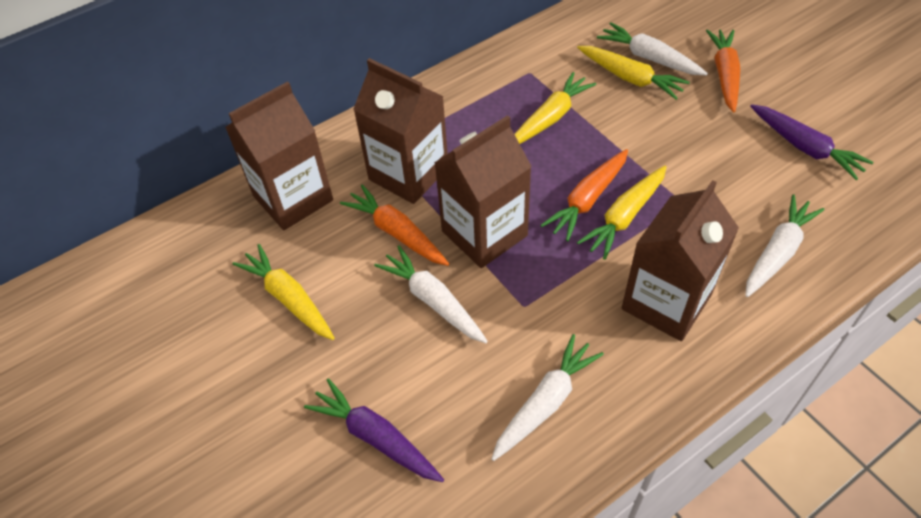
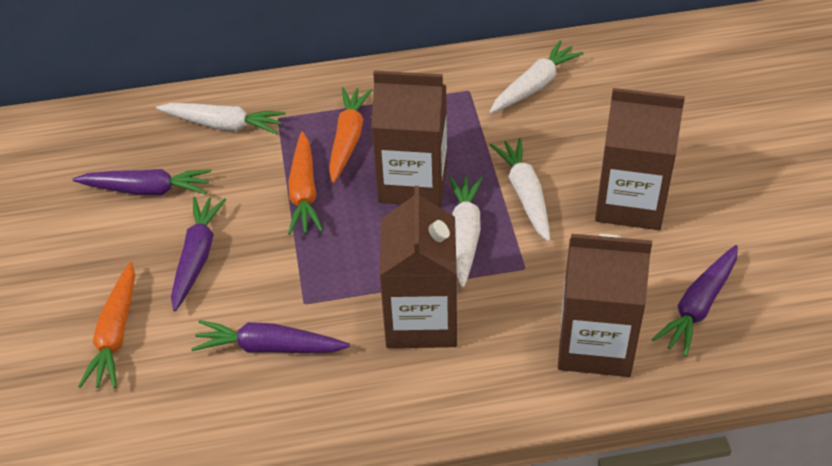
purple carrot: 2 -> 4
yellow carrot: 4 -> 0

